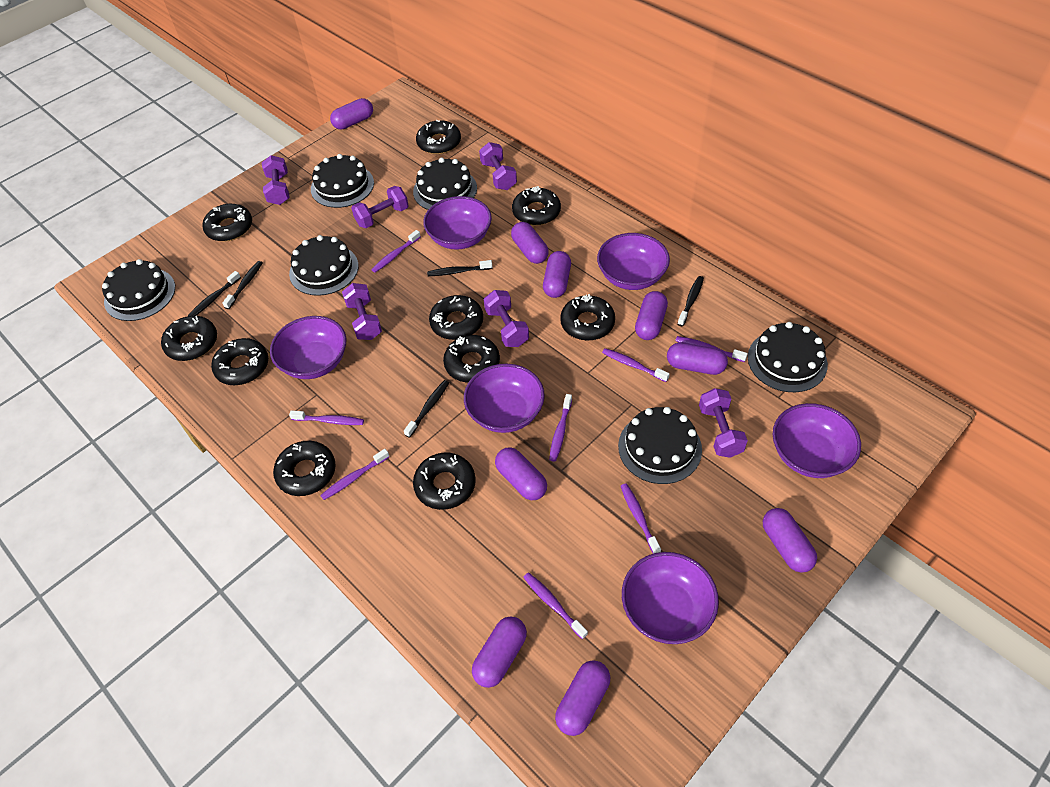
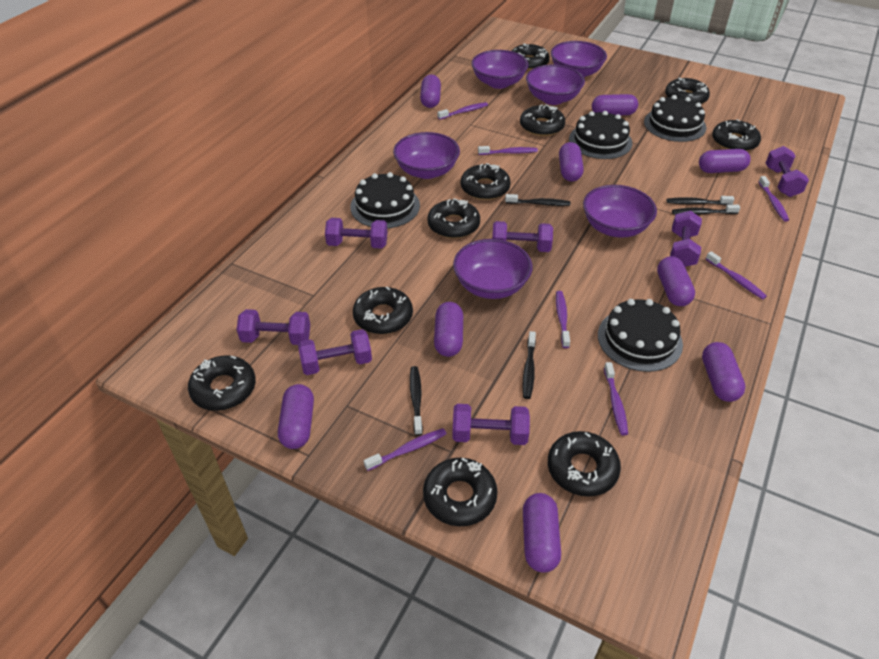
black cake: 6 -> 4
purple dumbbell: 6 -> 7
purple toothbrush: 8 -> 7

